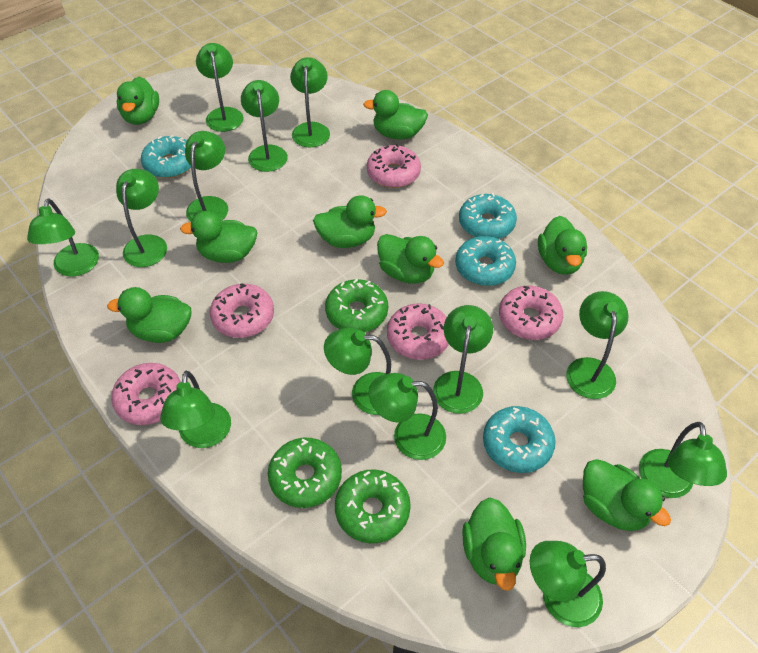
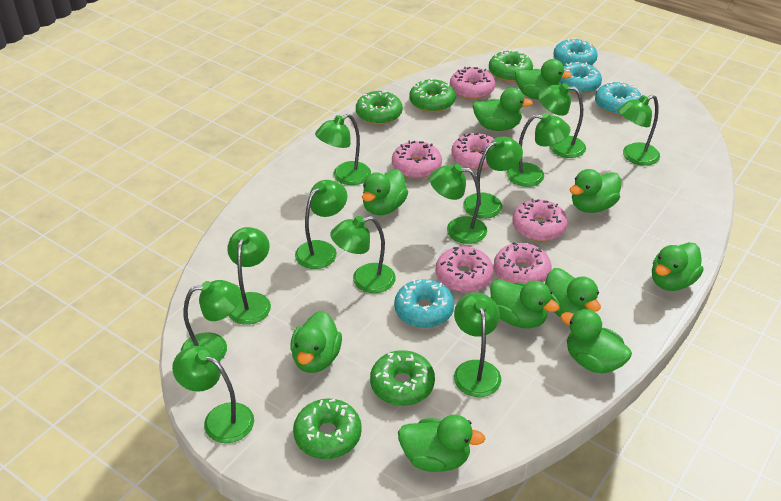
green donut: 3 -> 5
green duck: 9 -> 10
green lamp: 13 -> 12
pink donut: 5 -> 6

